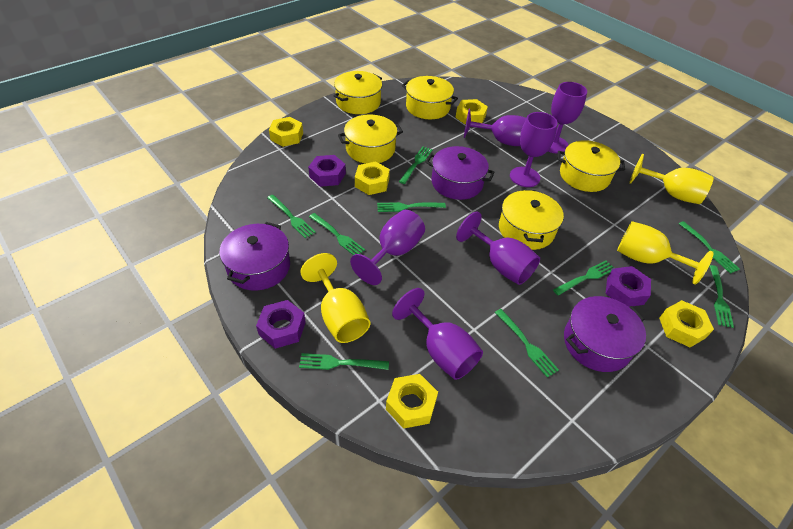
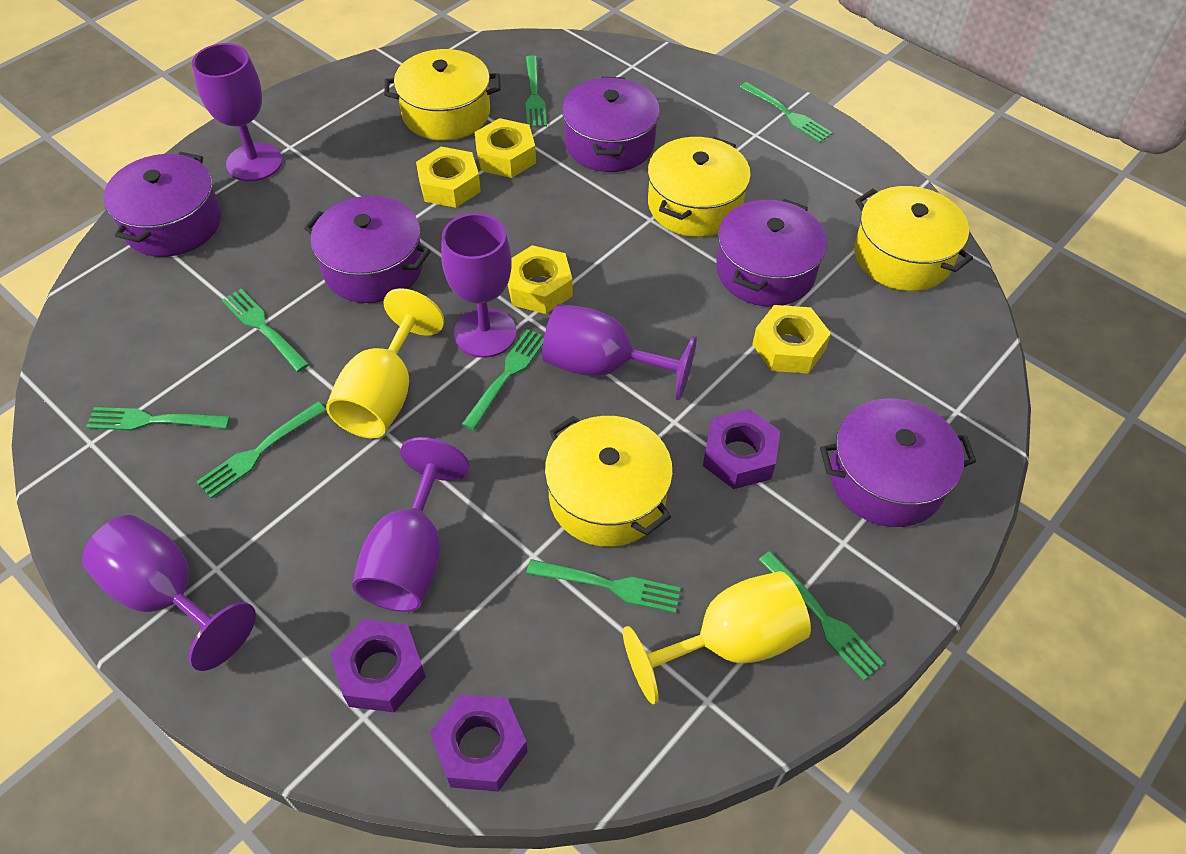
green fork: 9 -> 8
purple goblet: 6 -> 5
purple pot: 3 -> 5
yellow goblet: 3 -> 2
yellow nut: 5 -> 4
yellow pot: 5 -> 4

